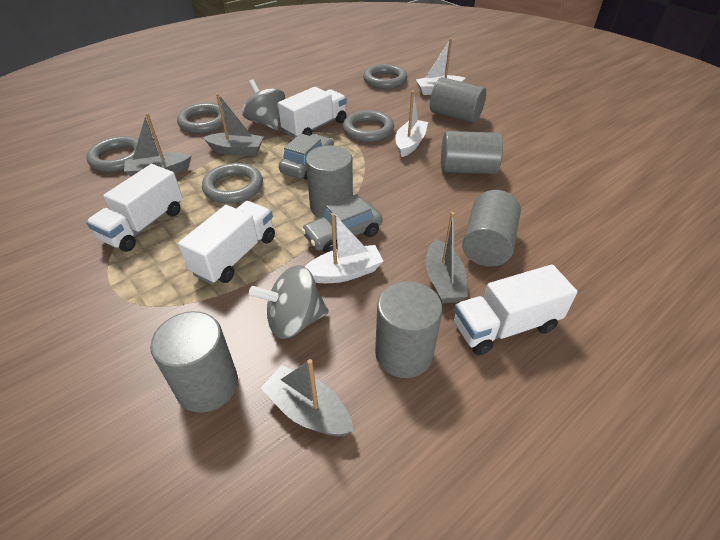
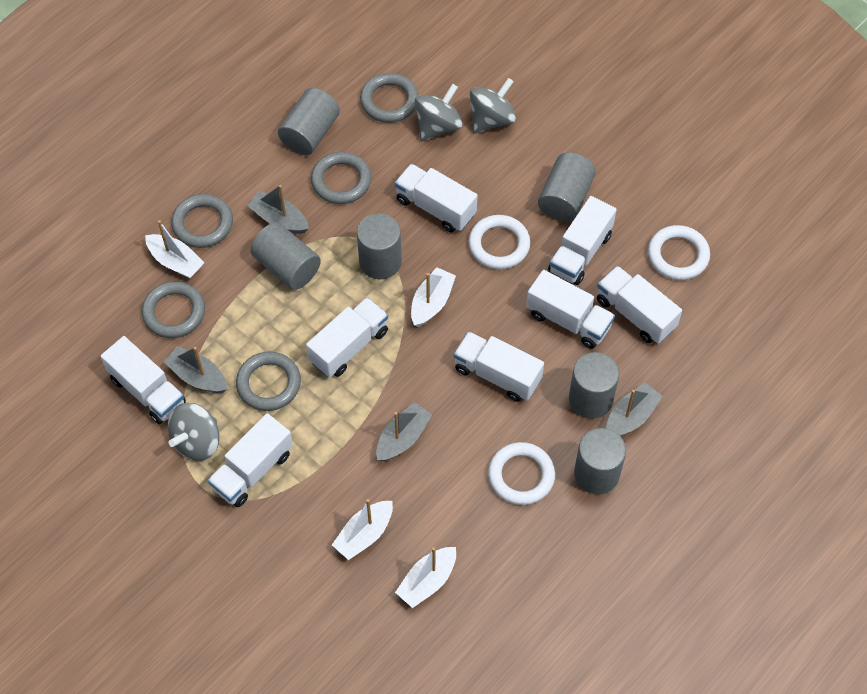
grey car: 2 -> 0
grey spinning top: 2 -> 3
white boat: 3 -> 4
white ring: 0 -> 3
white truck: 4 -> 8

